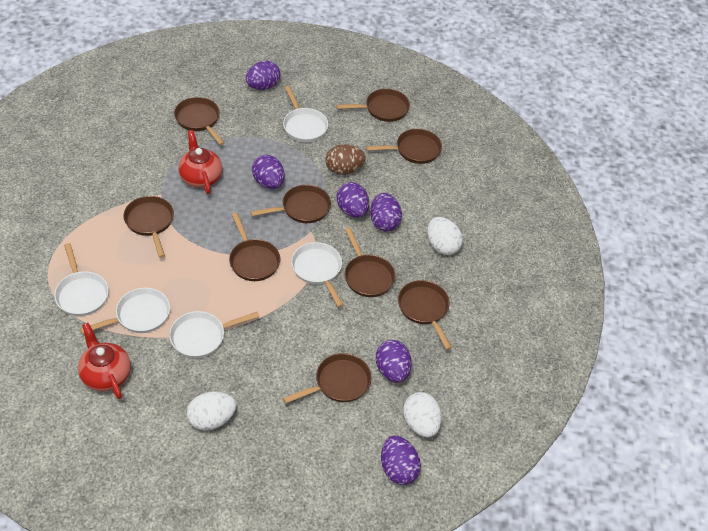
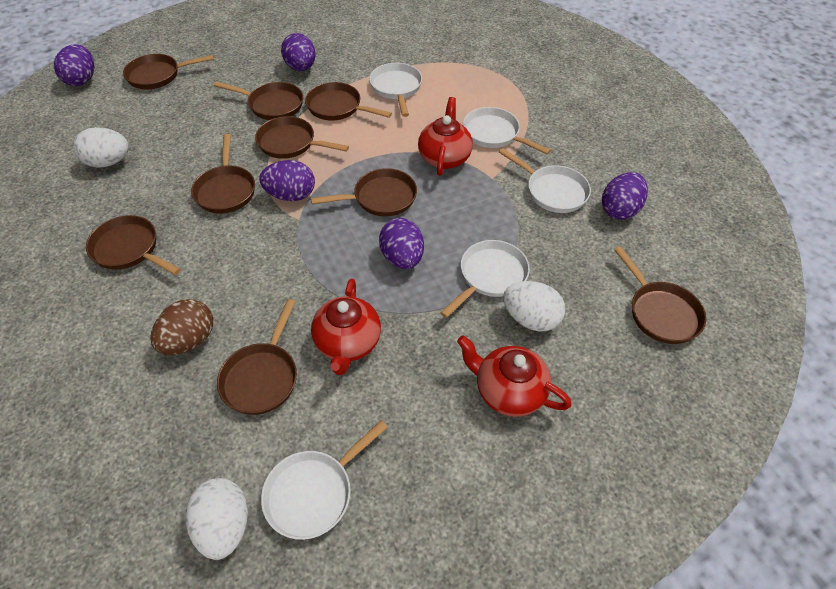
purple egg: 6 -> 5
red teapot: 2 -> 3

